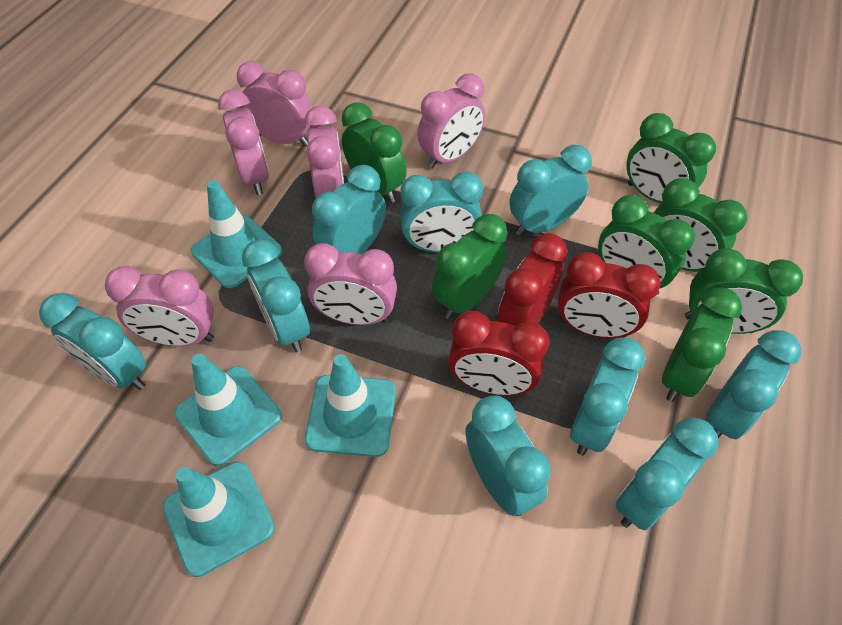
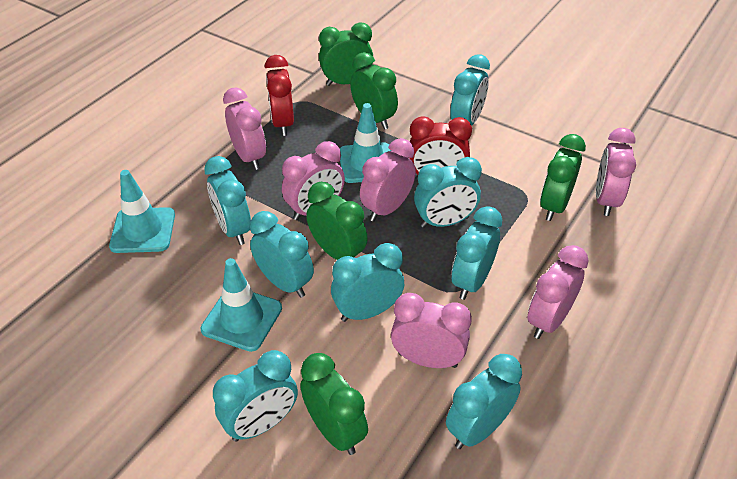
green clock: 7 -> 5
red clock: 3 -> 2
turquoise clock: 9 -> 8
turquoise traffic cone: 4 -> 3

